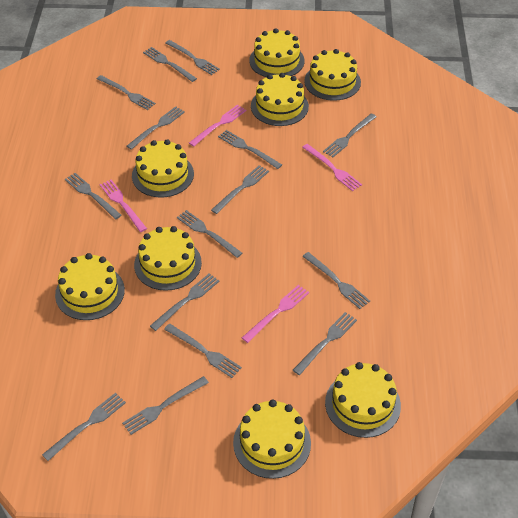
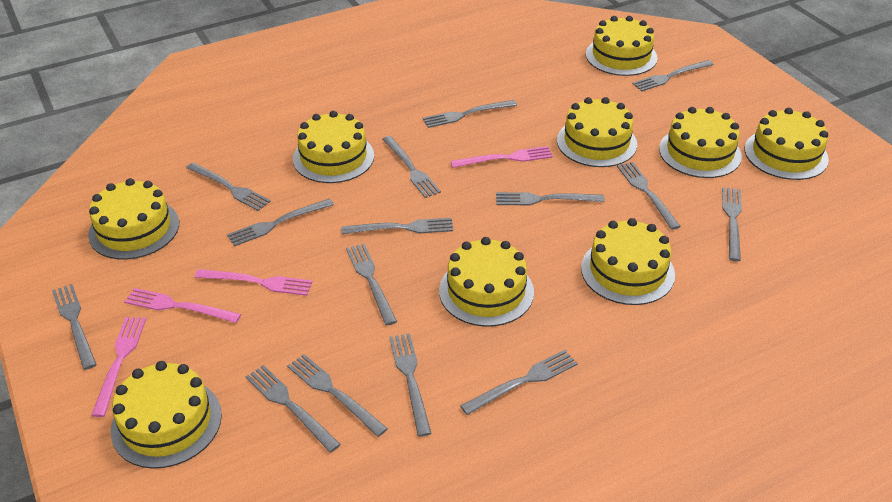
yellow cake: 8 -> 9

